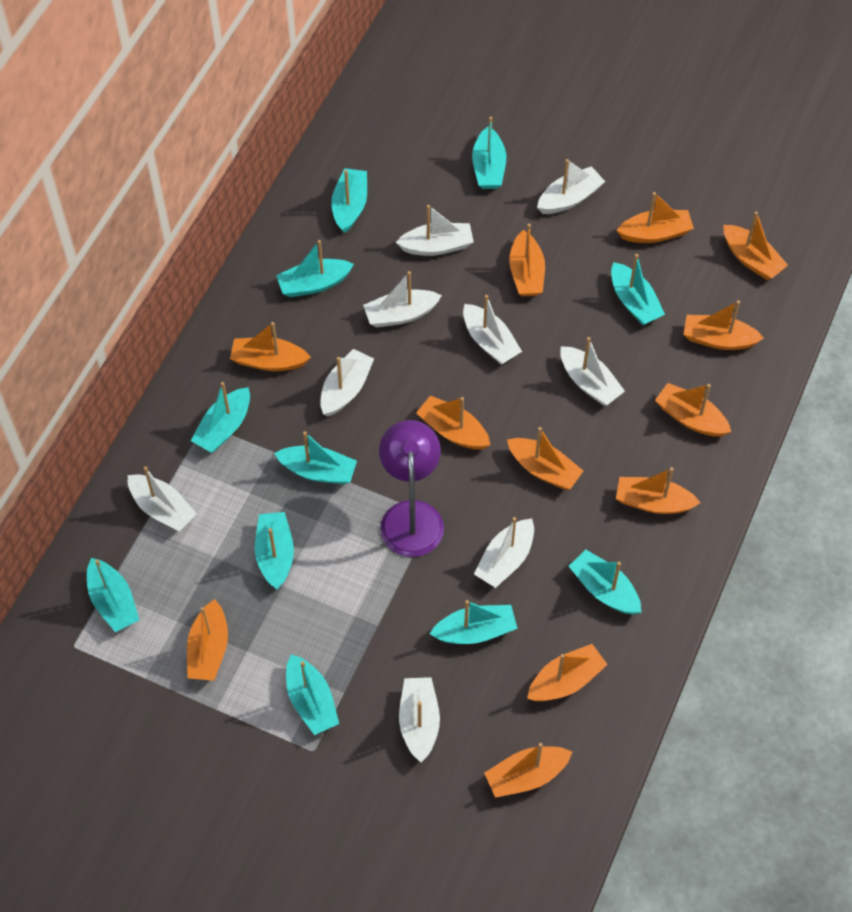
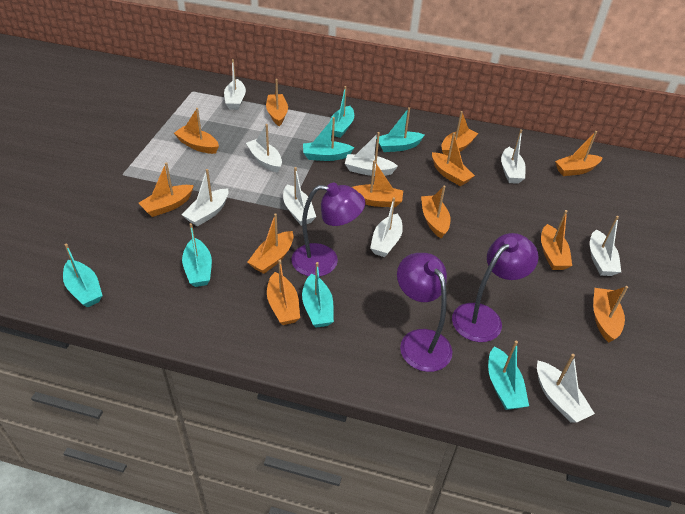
purple lamp: 1 -> 3
turquoise boat: 11 -> 7

